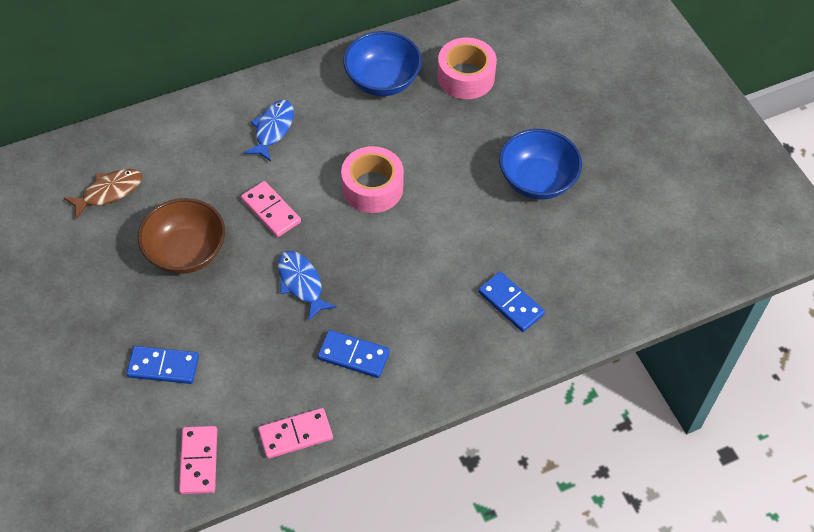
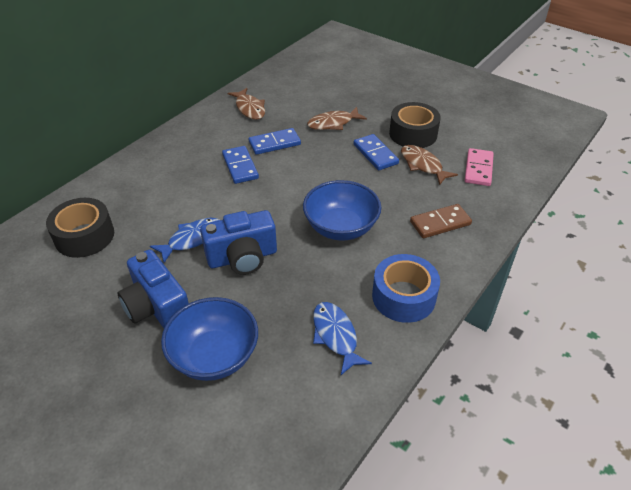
black tape: 0 -> 2
blue camera: 0 -> 2
blue tape: 0 -> 1
brown bowl: 1 -> 0
brown domino: 0 -> 1
brown fish: 1 -> 3
pink domino: 3 -> 1
pink tape: 2 -> 0

